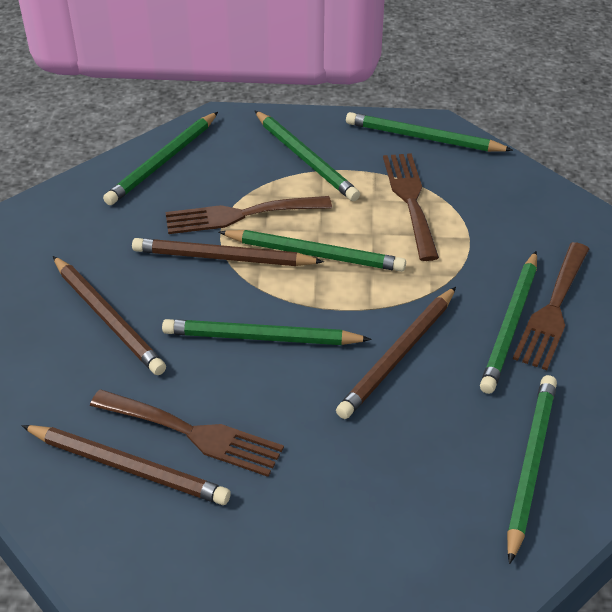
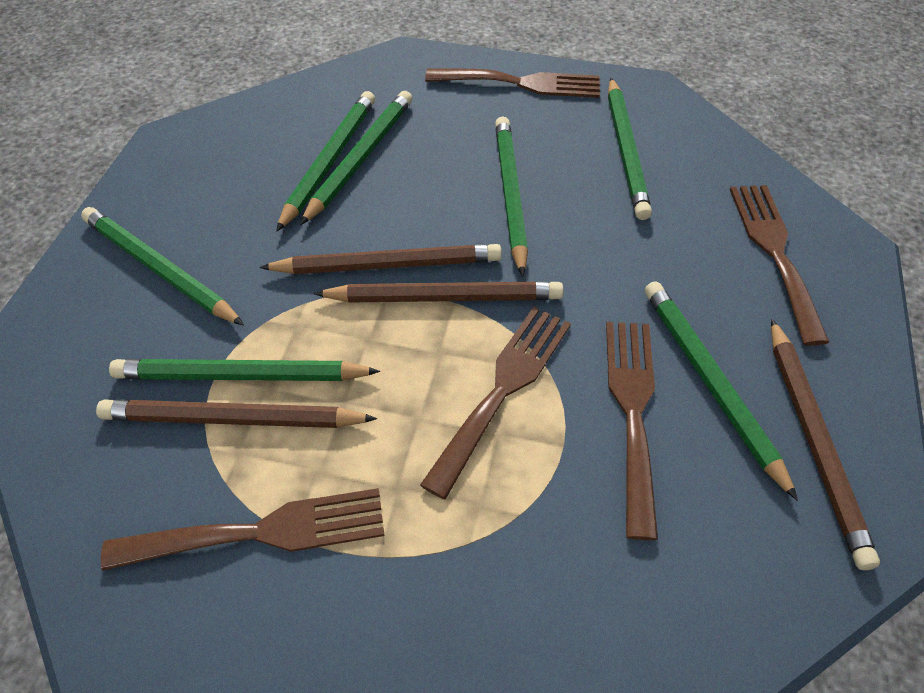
brown fork: 4 -> 5

